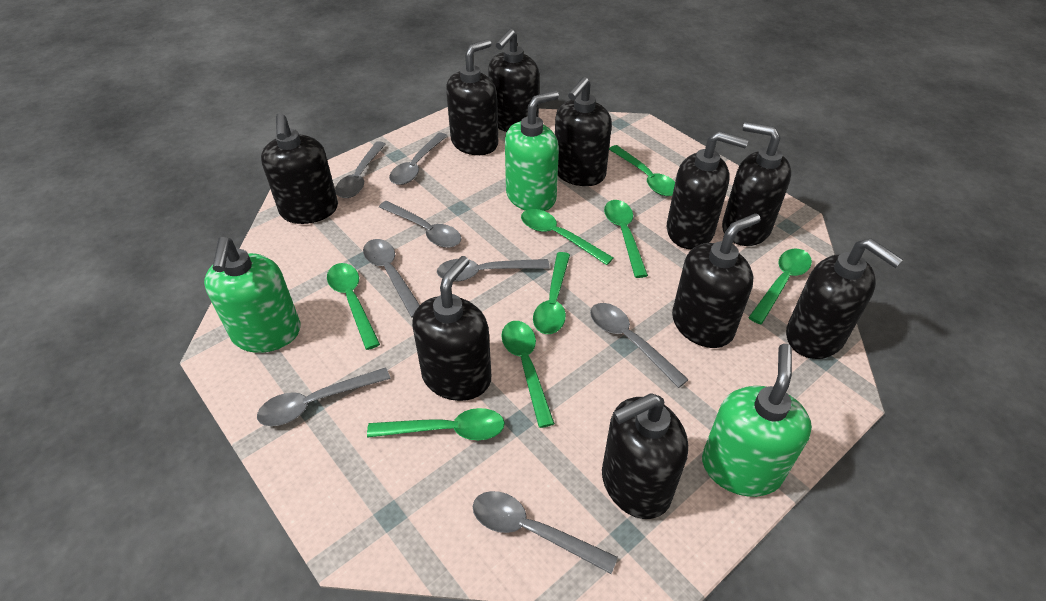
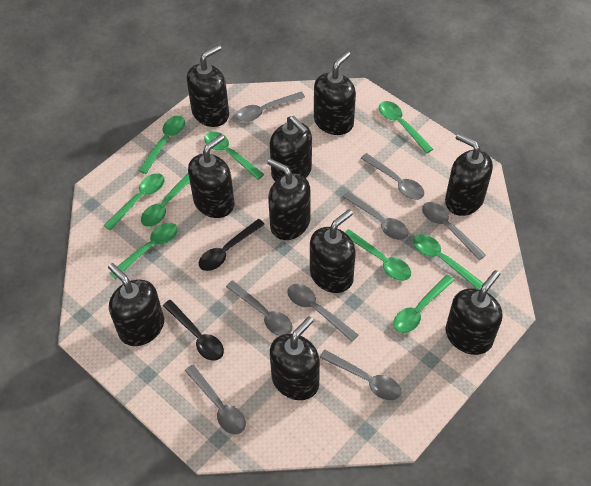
black spoon: 0 -> 2
green soap dispenser: 3 -> 0
green spoon: 8 -> 9

